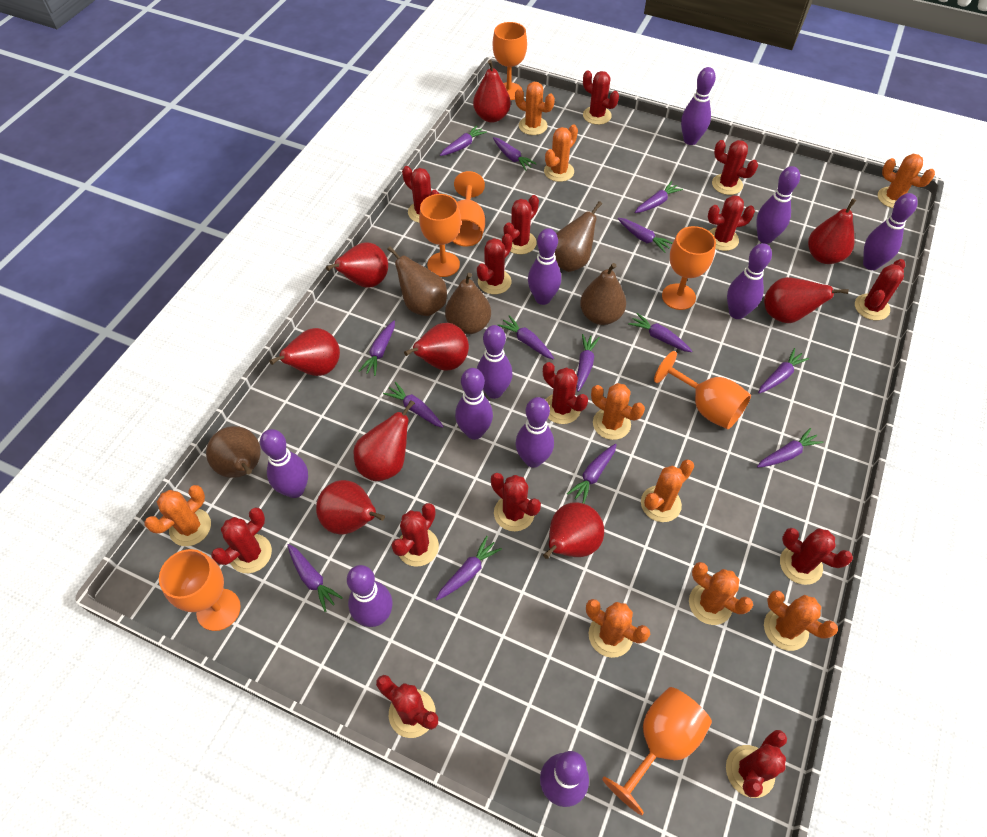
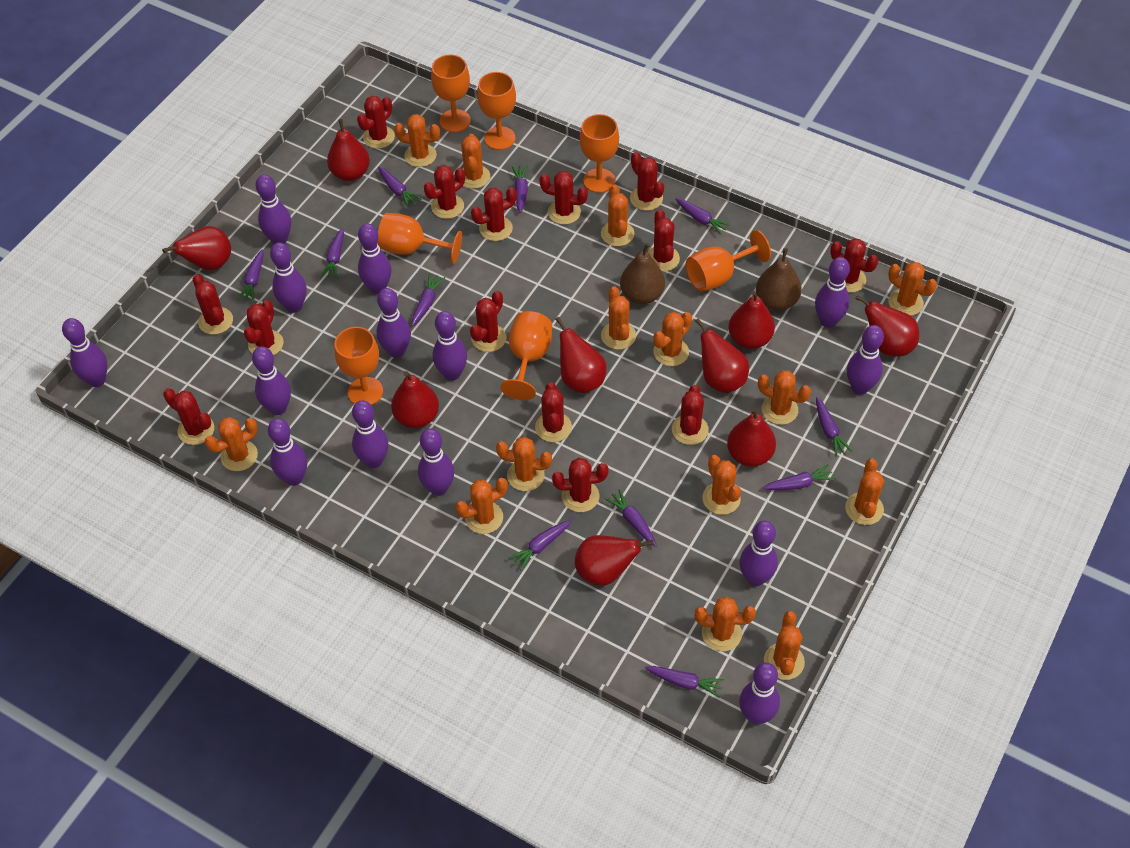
brown pear: 5 -> 2
orange cactus: 9 -> 14
purple bowling pin: 11 -> 14
purple carrot: 14 -> 11

